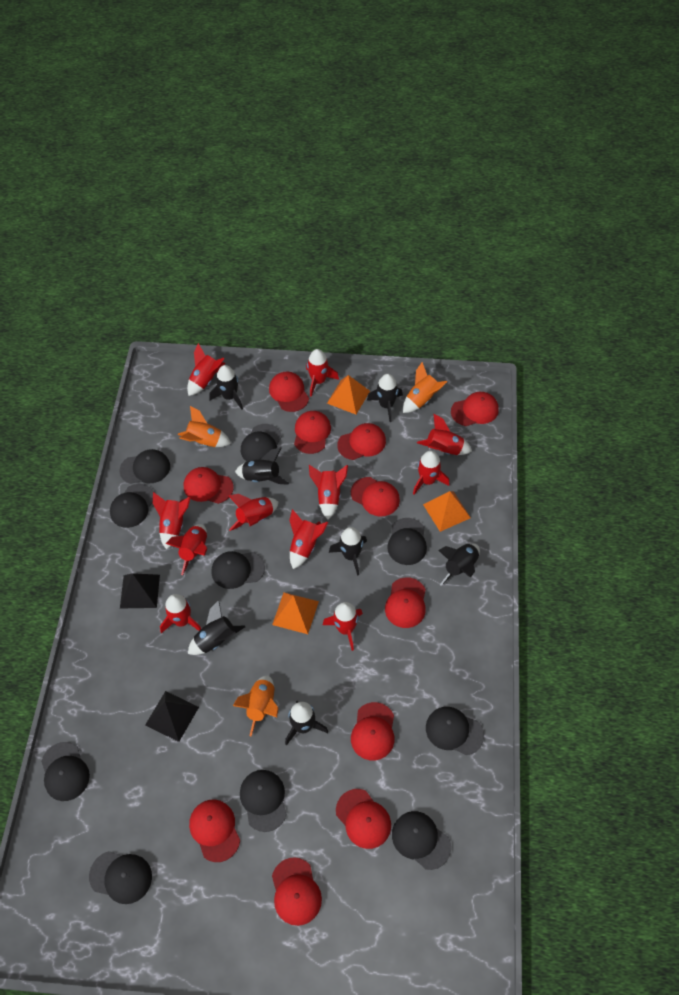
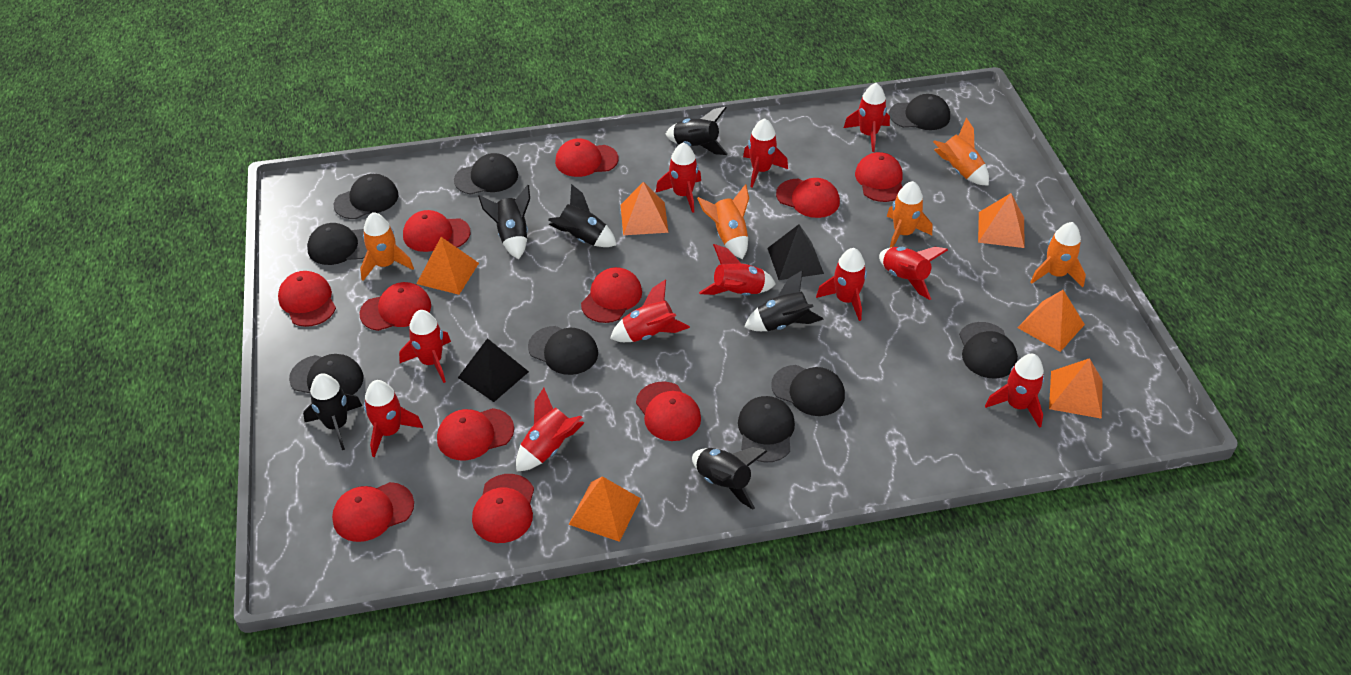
black cap: 10 -> 9
black rocket: 7 -> 6
orange pyramid: 3 -> 6
orange rocket: 3 -> 5

